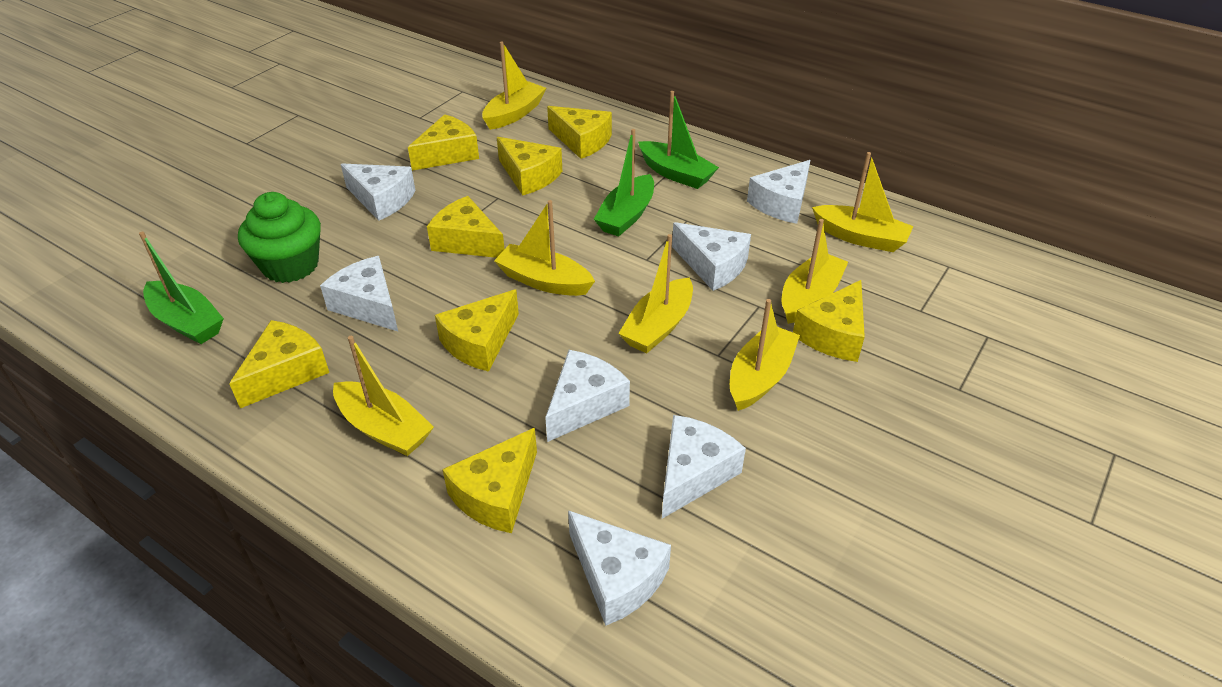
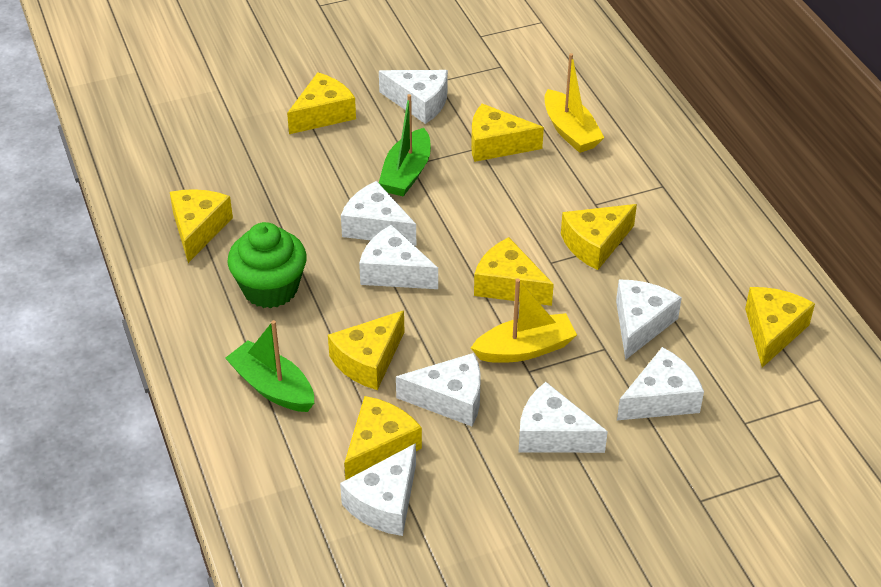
green boat: 3 -> 2
white cheese: 7 -> 8
yellow boat: 7 -> 2

